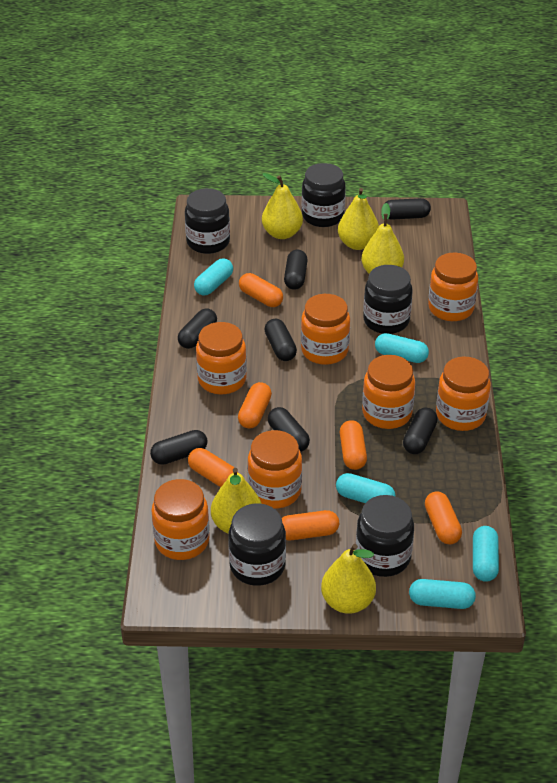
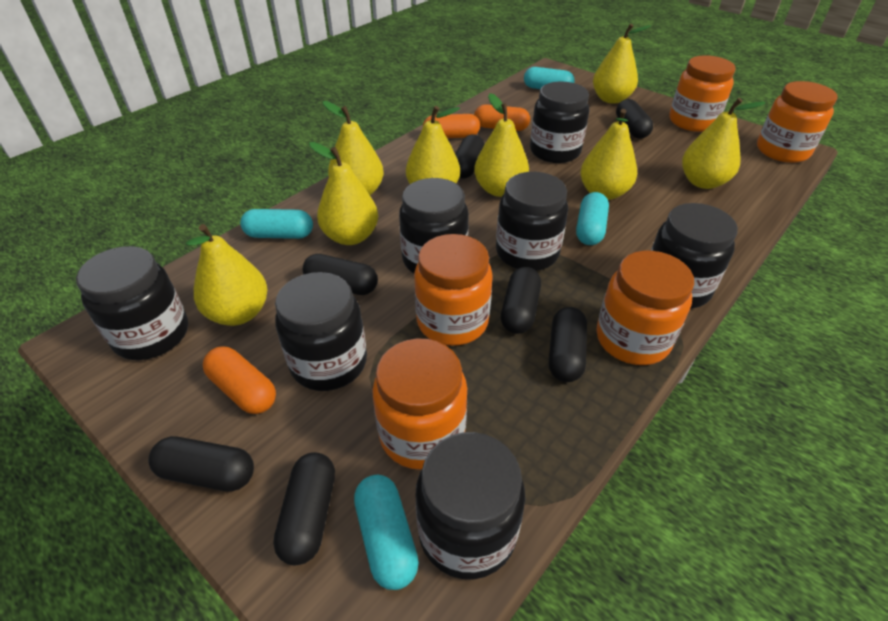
black jar: 5 -> 7
orange capsule: 6 -> 3
orange jar: 7 -> 5
turquoise capsule: 5 -> 4
yellow pear: 5 -> 8

